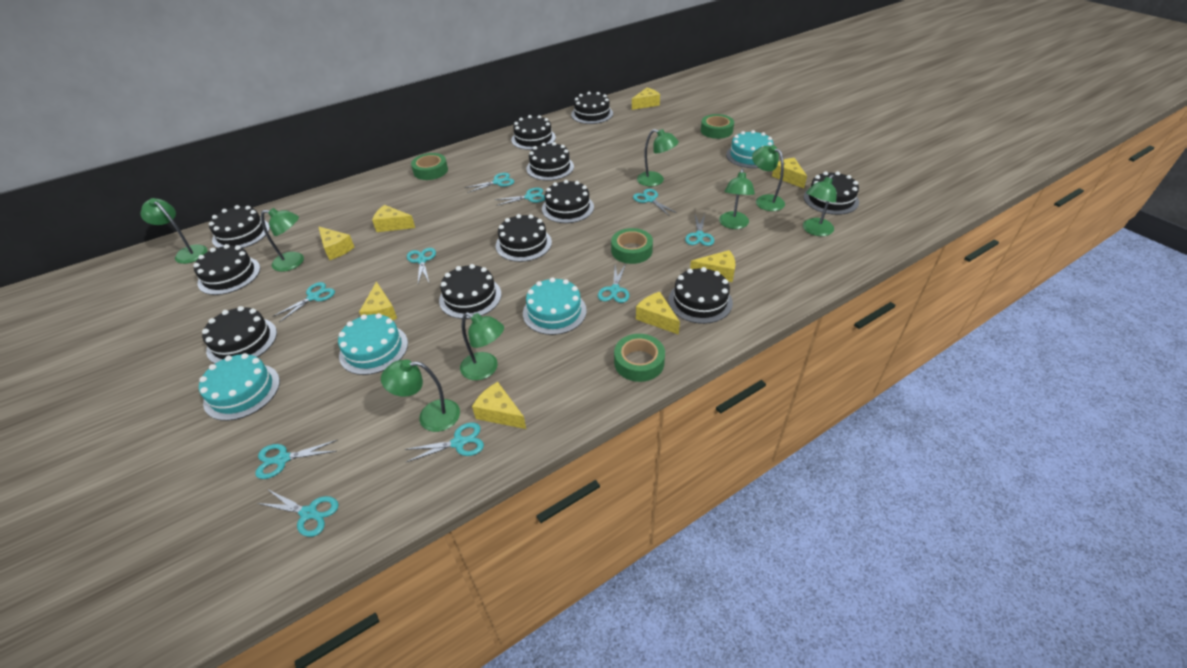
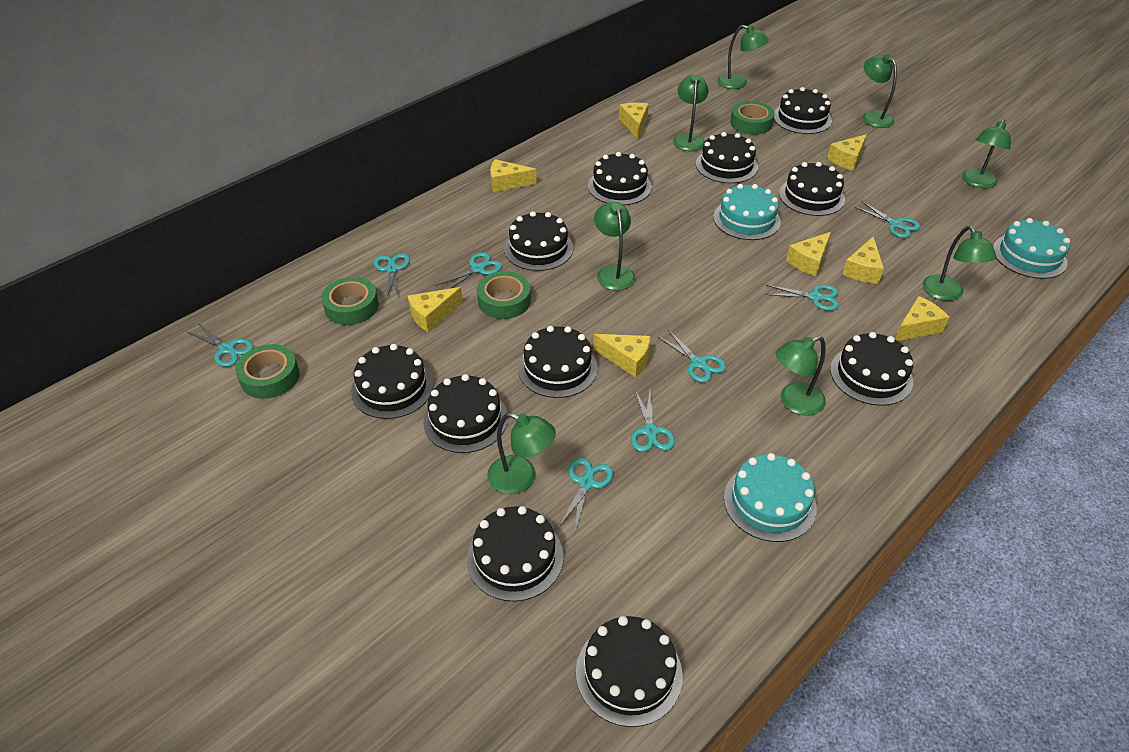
turquoise cake: 4 -> 3
turquoise scissors: 10 -> 8

